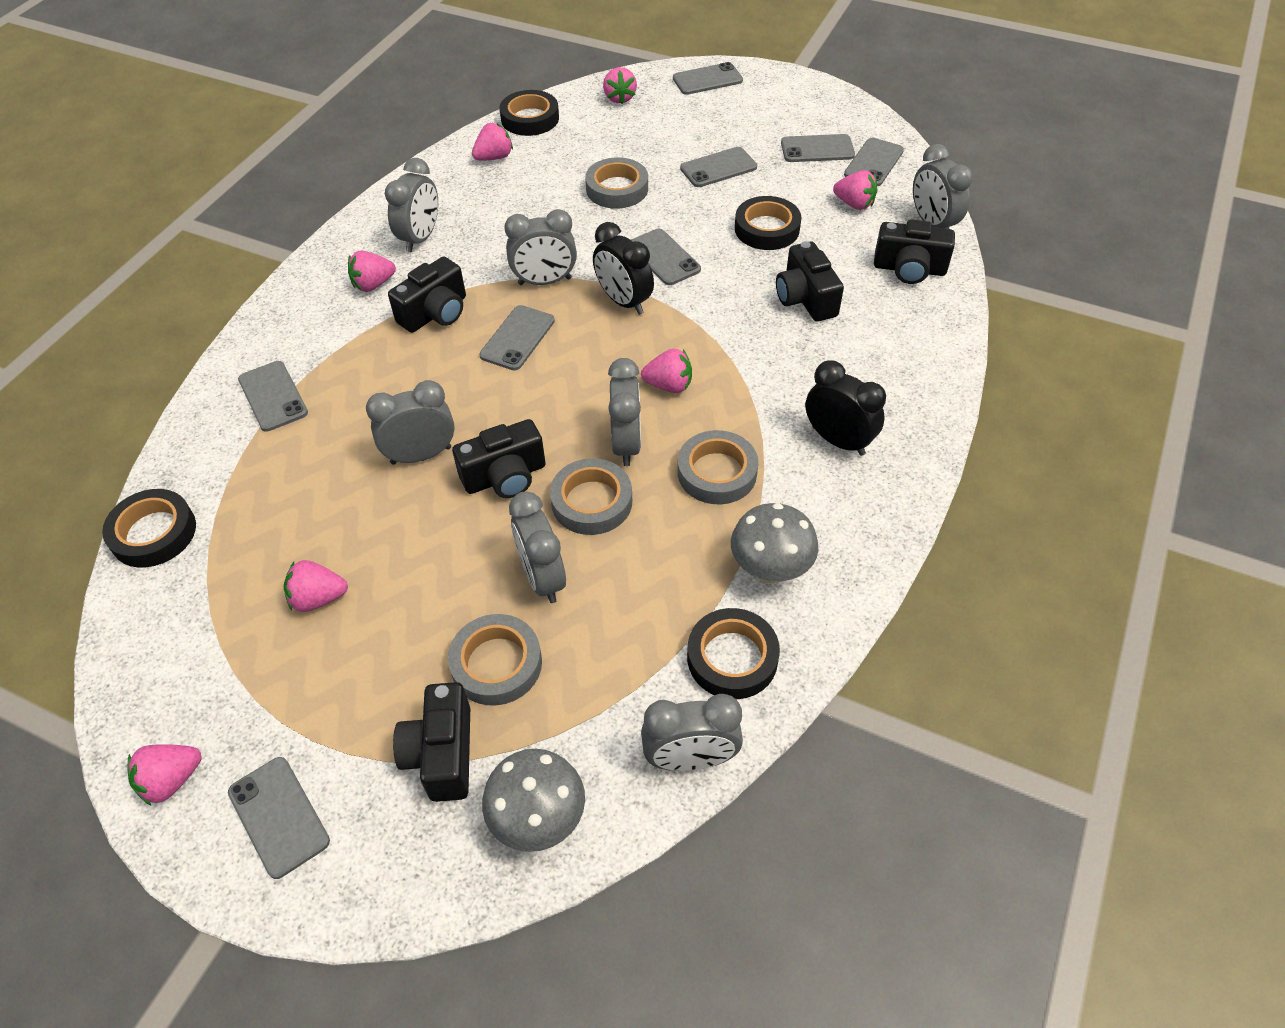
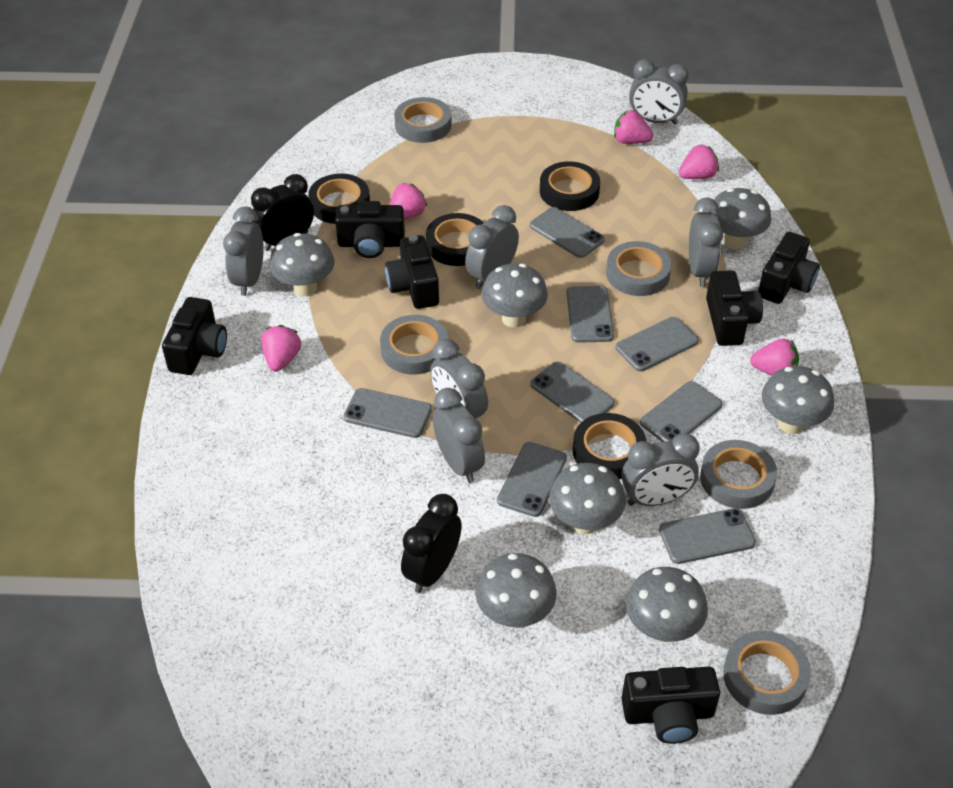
black camera: 5 -> 6
grey mushroom: 2 -> 7
grey tape: 4 -> 5
pink strawberry: 7 -> 5

